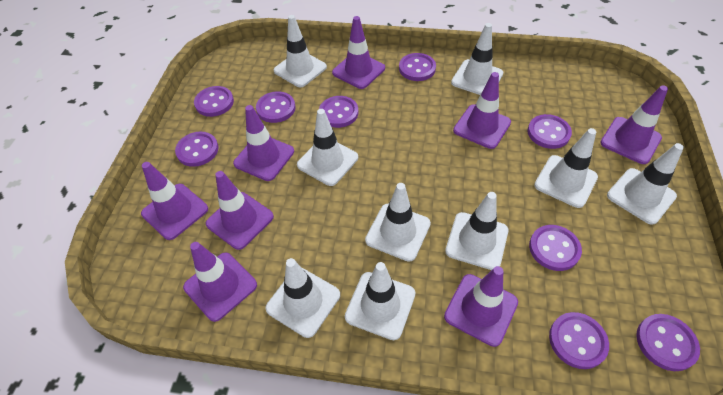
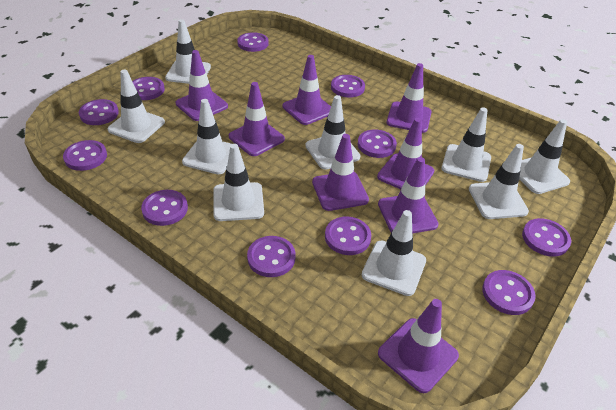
purple button: 9 -> 11

